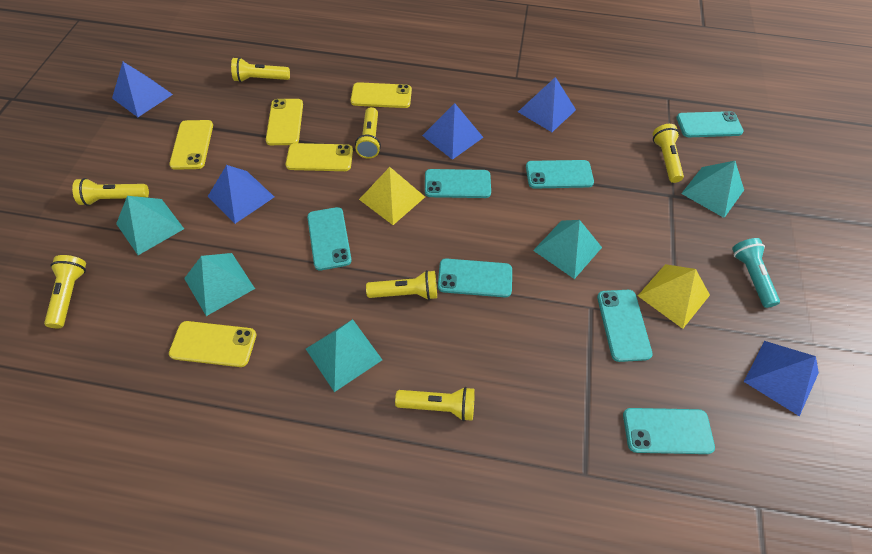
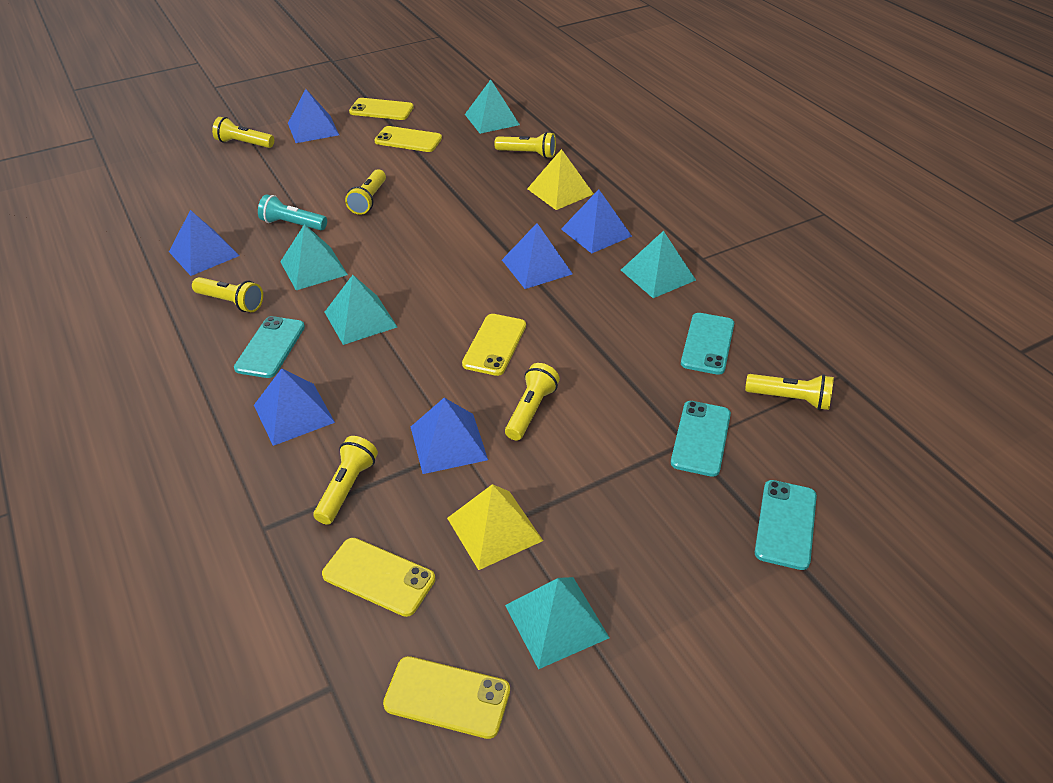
blue pyramid: 5 -> 6
turquoise phone: 7 -> 4

